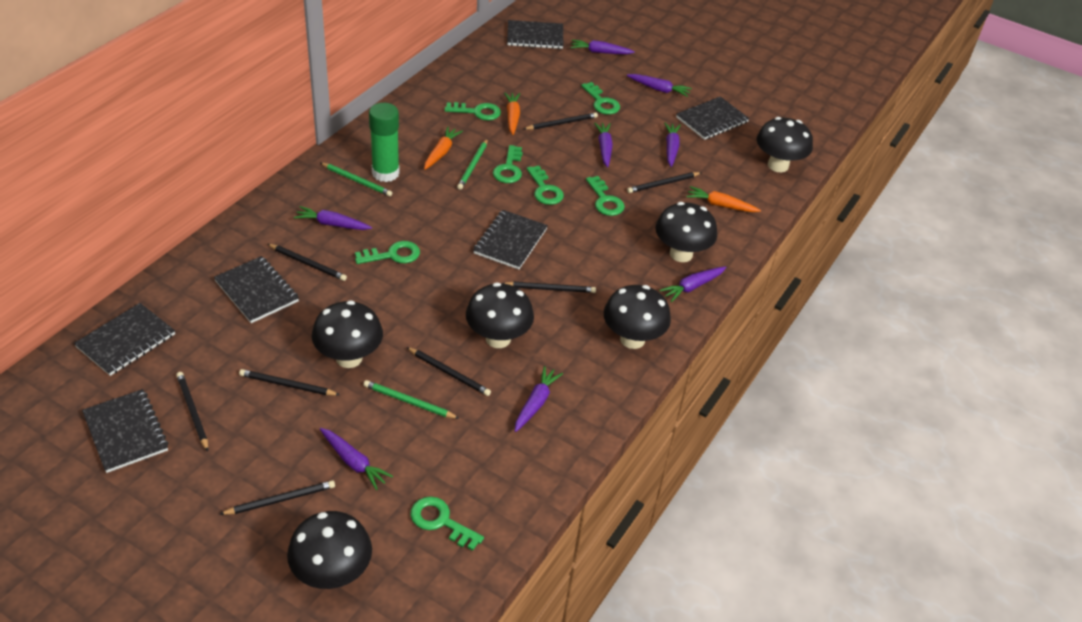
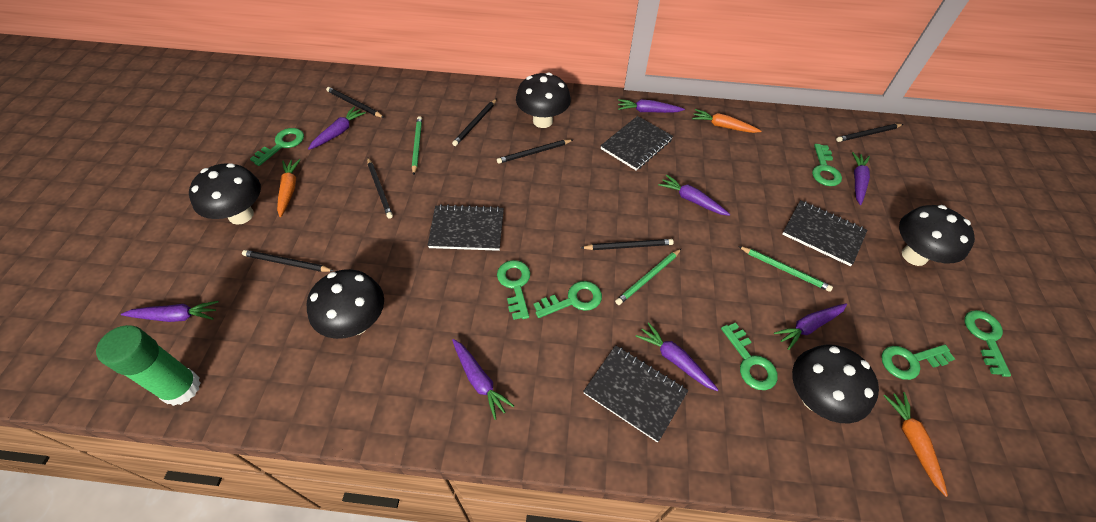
black mushroom: 6 -> 5
black notebook: 6 -> 4
black pencil: 8 -> 7

